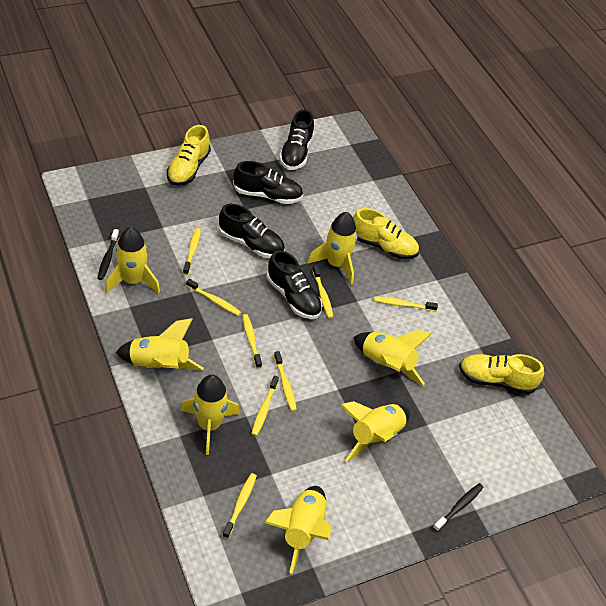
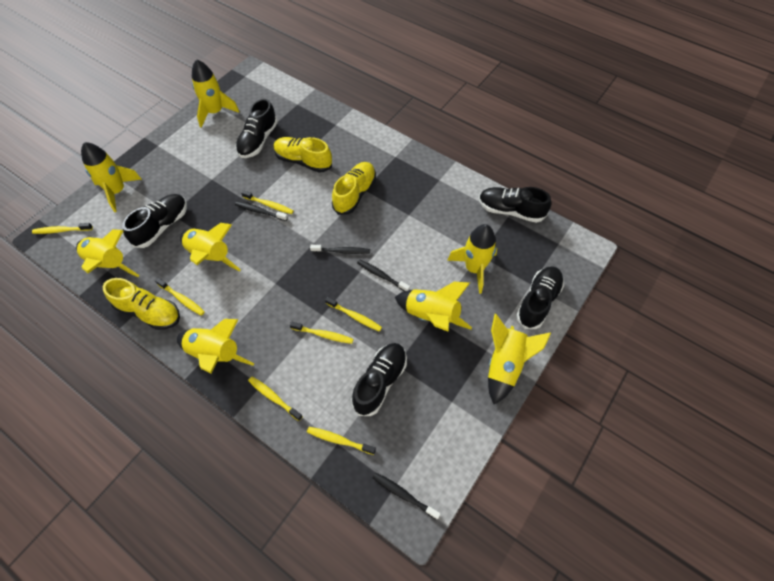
black shoe: 4 -> 5
black toothbrush: 2 -> 4
yellow rocket: 7 -> 8
yellow toothbrush: 8 -> 7

